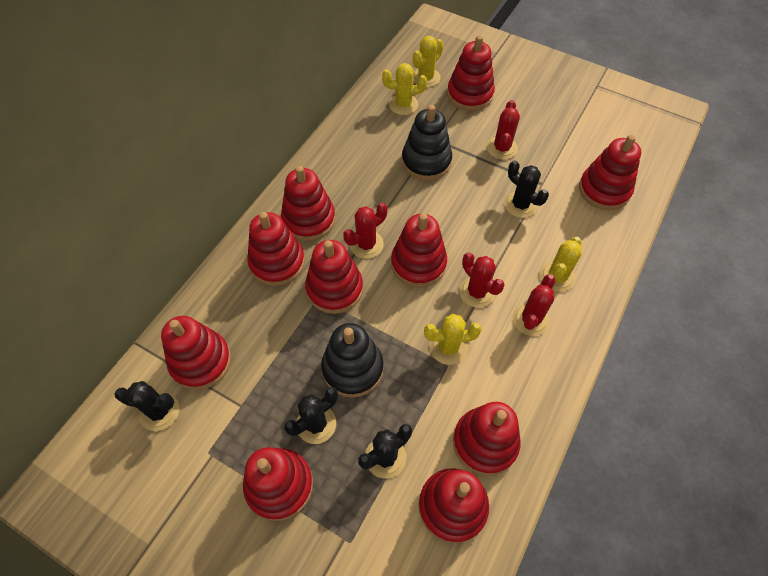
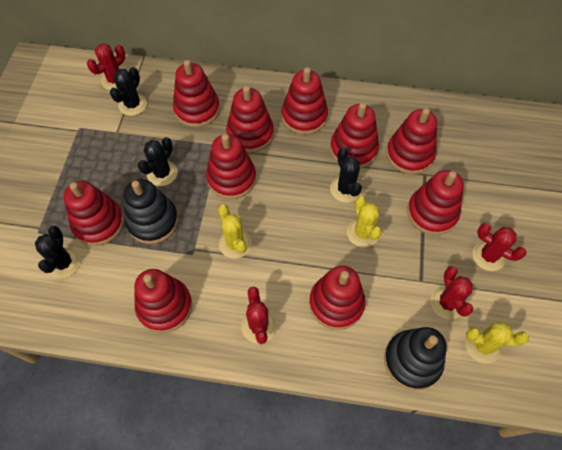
yellow cactus: 4 -> 3

